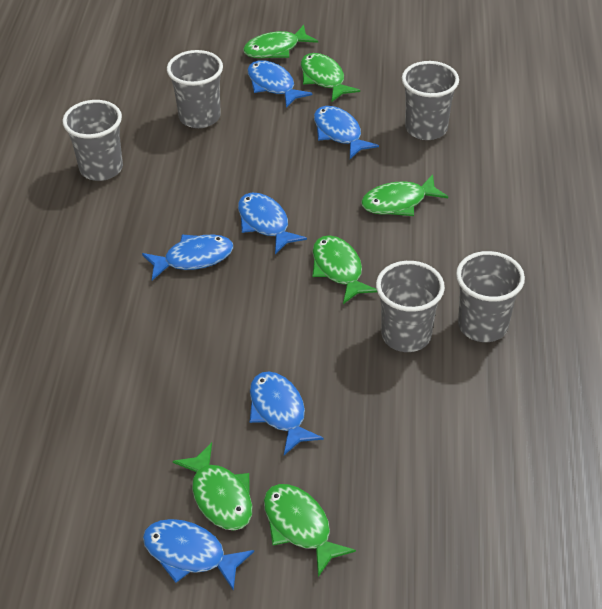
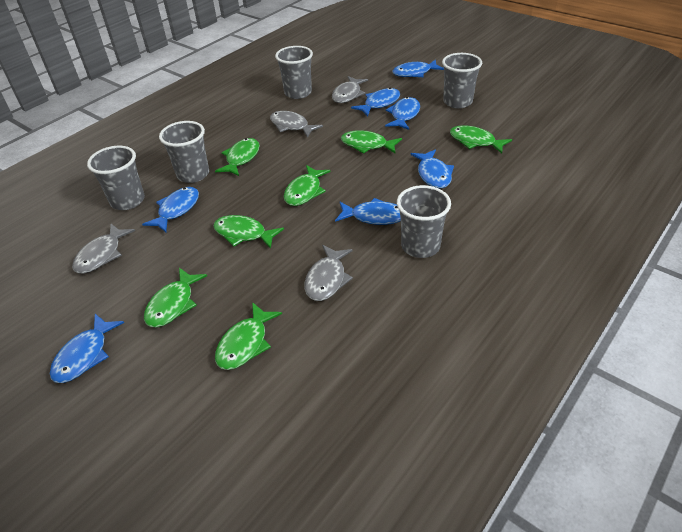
blue fish: 6 -> 7
green fish: 6 -> 7
grey fish: 0 -> 4

